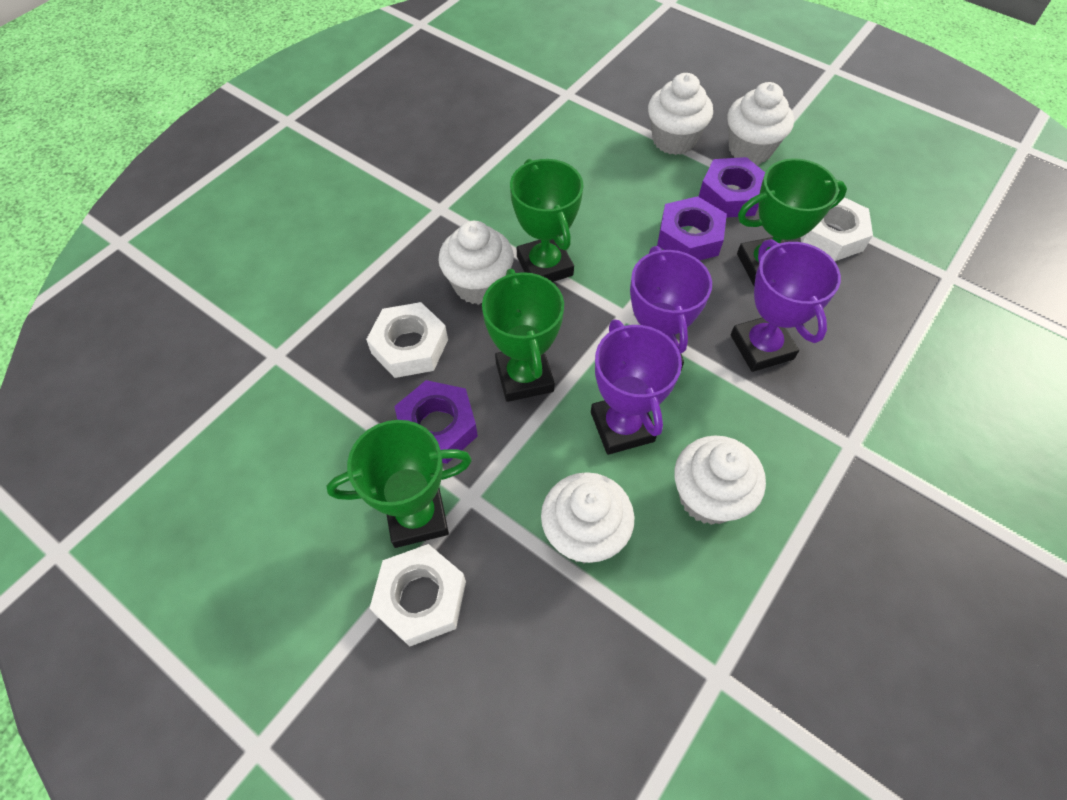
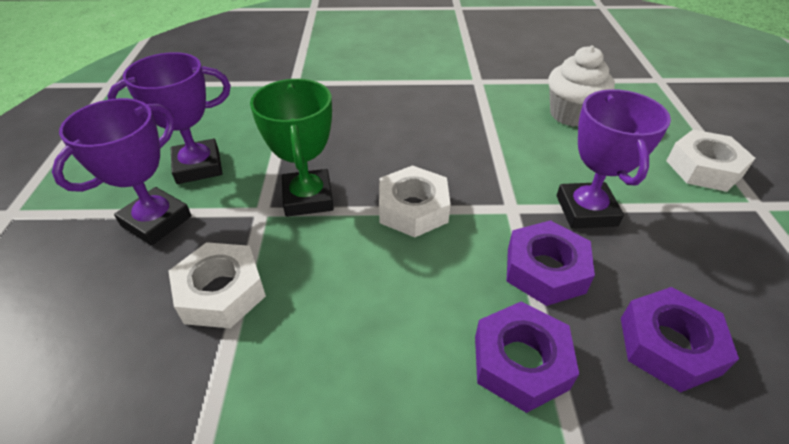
green trophy: 4 -> 1
white cupcake: 5 -> 1

